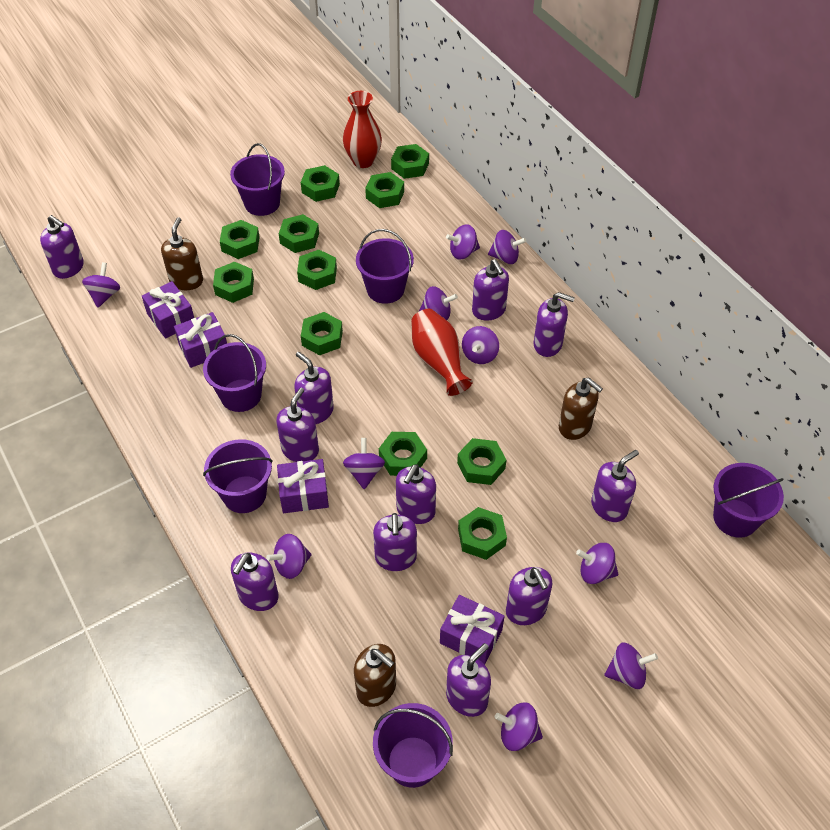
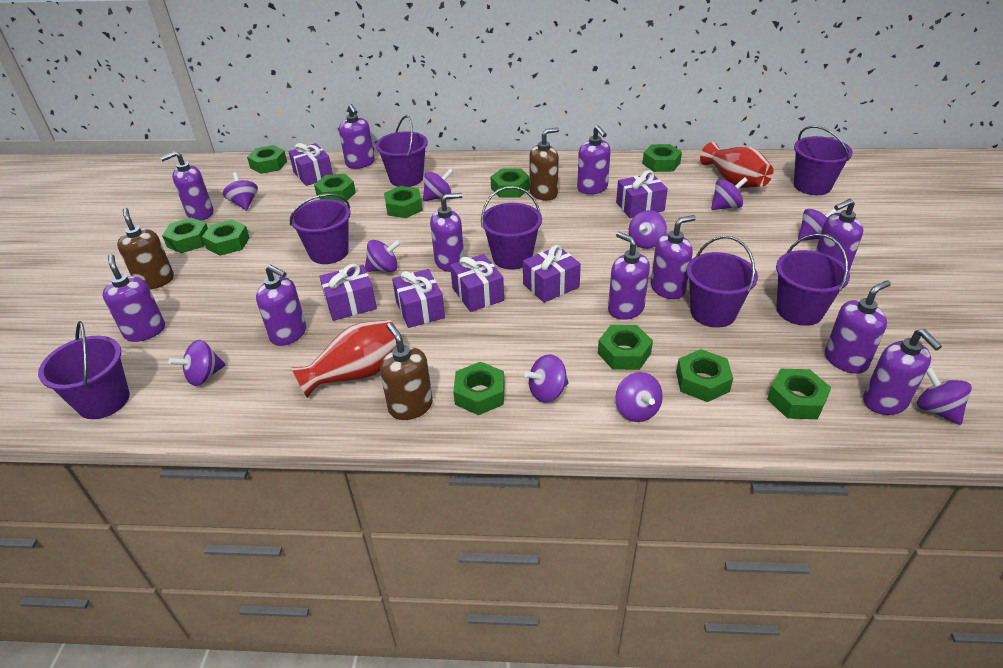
purple bucket: 6 -> 7
purple gift: 4 -> 6

